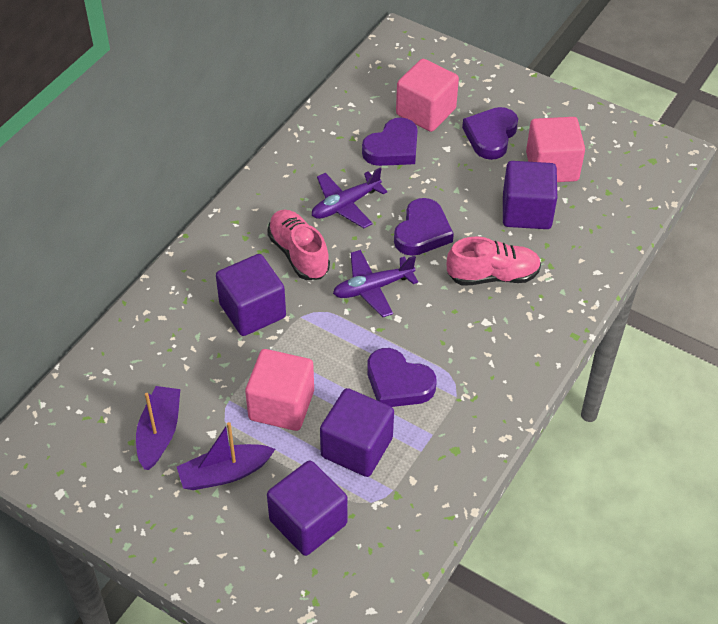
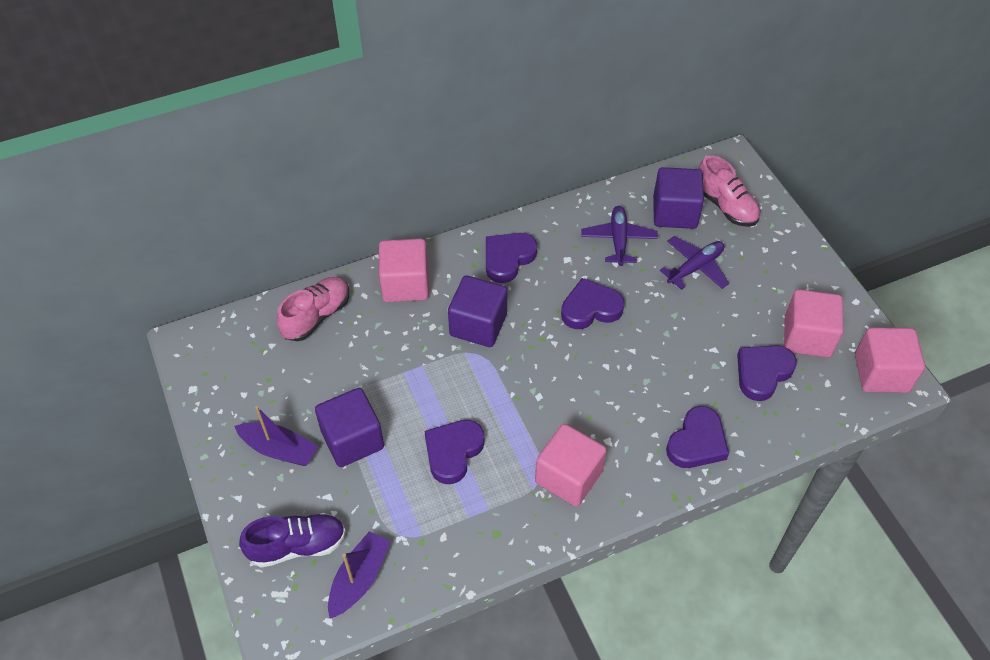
pink cube: 3 -> 4
purple cube: 4 -> 3
purple heart: 4 -> 5
purple shoe: 0 -> 1

